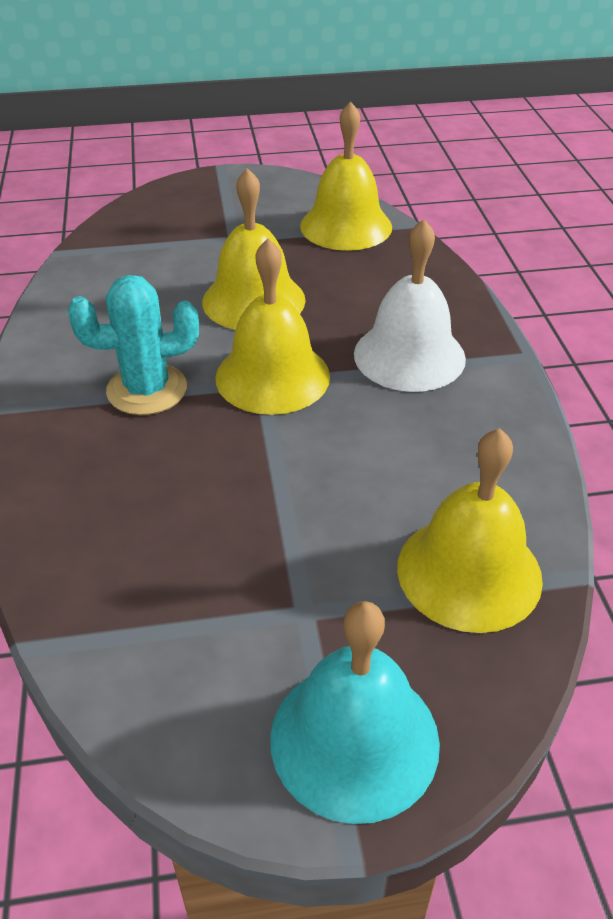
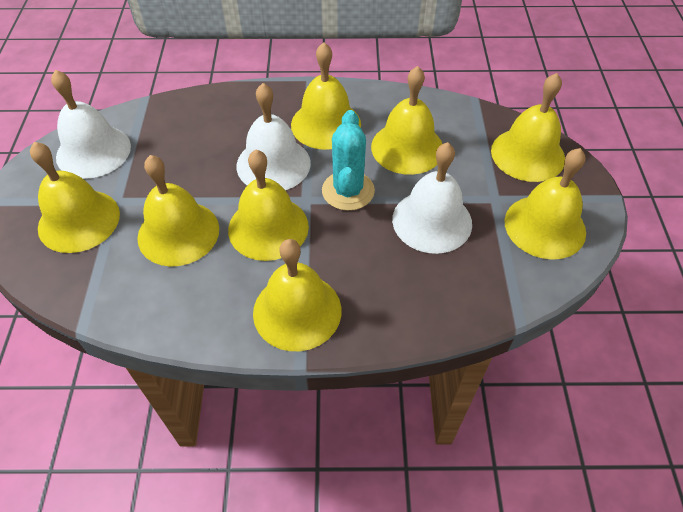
turquoise bell: 1 -> 0
white bell: 1 -> 3
yellow bell: 4 -> 8

